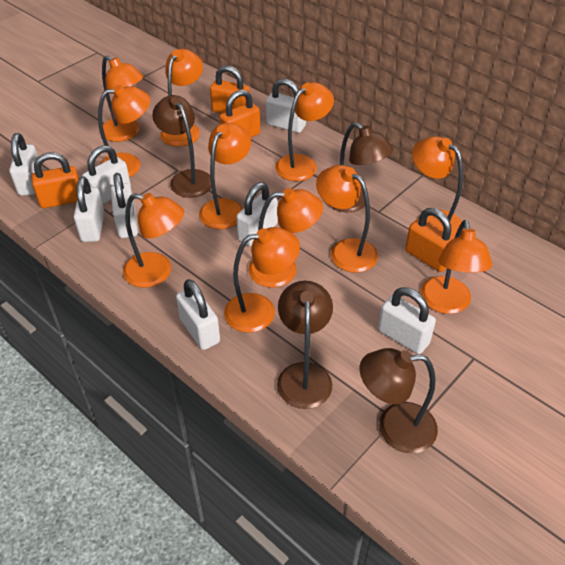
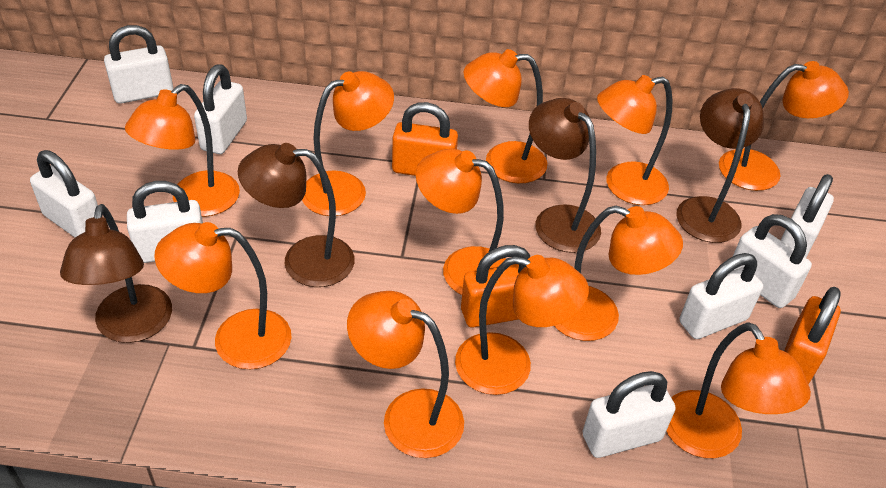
orange padlock: 4 -> 3

